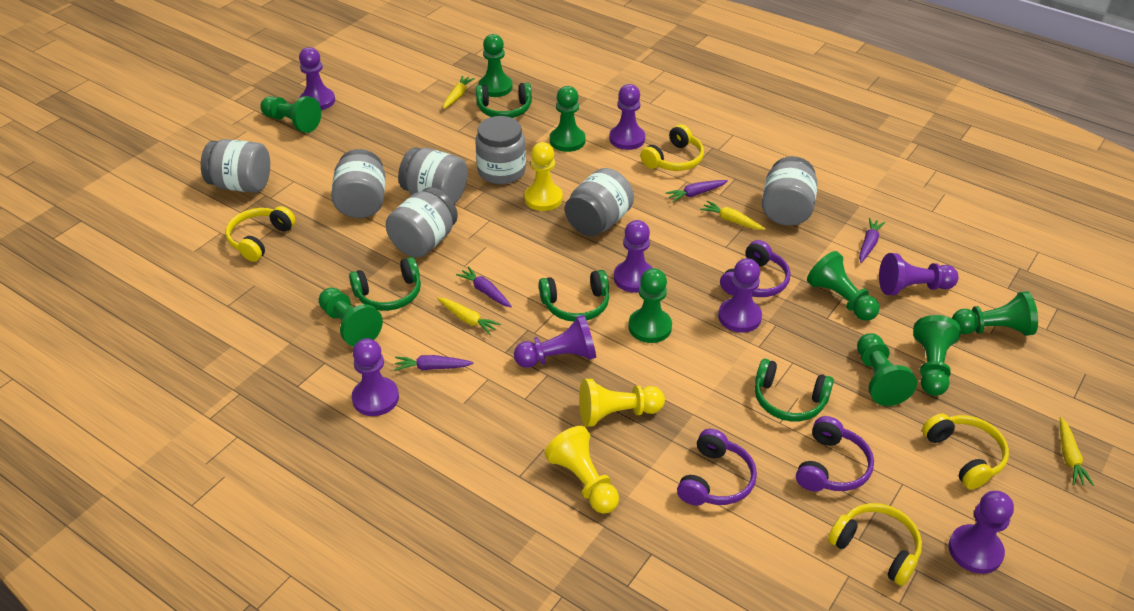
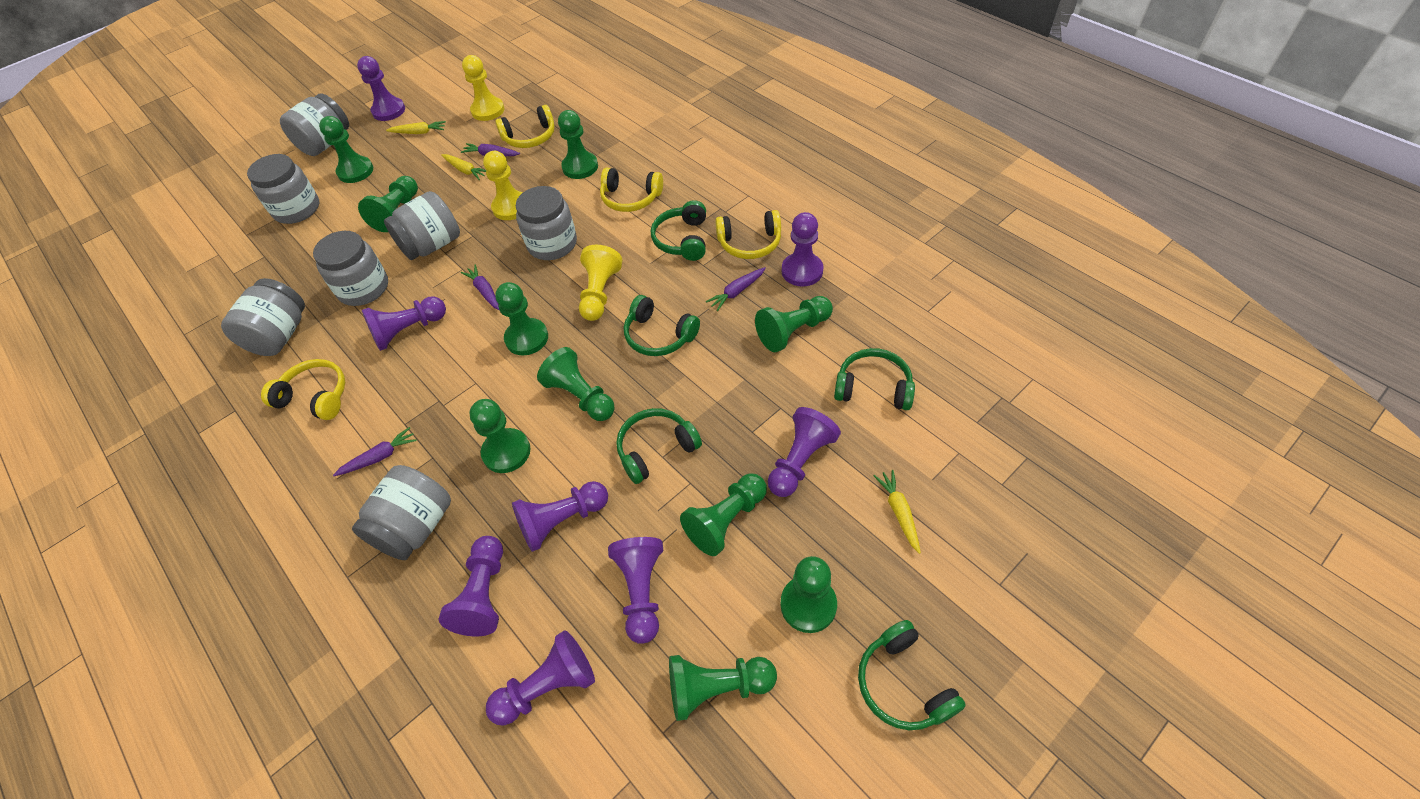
green headphones: 4 -> 5
green pawn: 9 -> 10
purple headphones: 3 -> 0
yellow carrot: 4 -> 3

